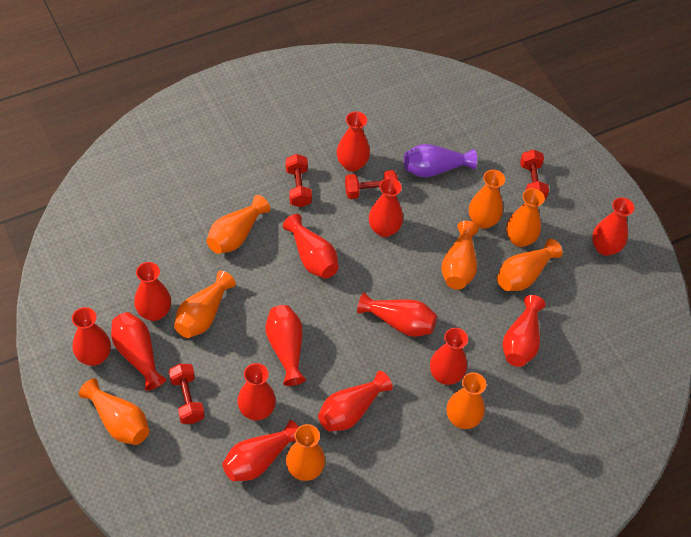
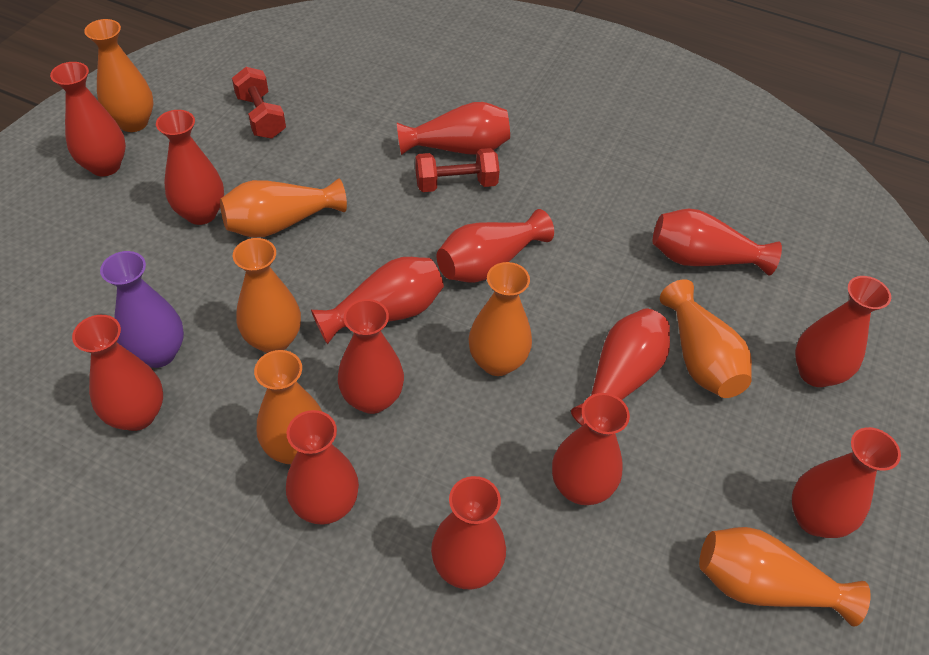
orange vase: 9 -> 7
red dumbbell: 4 -> 2

